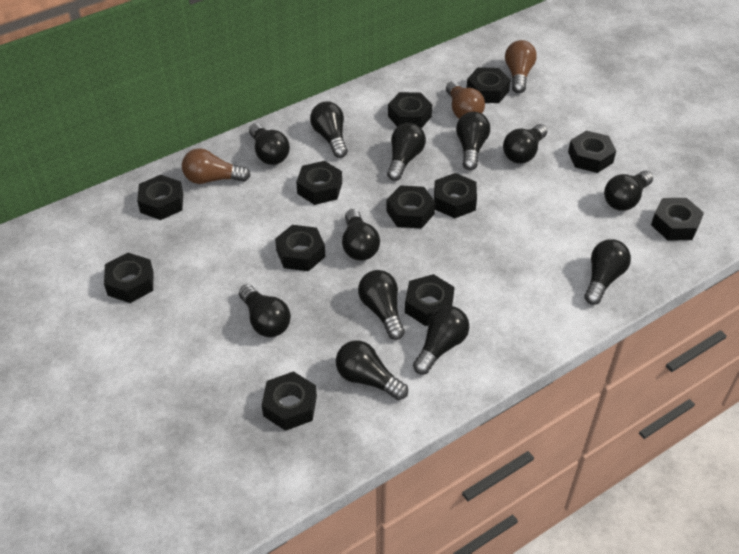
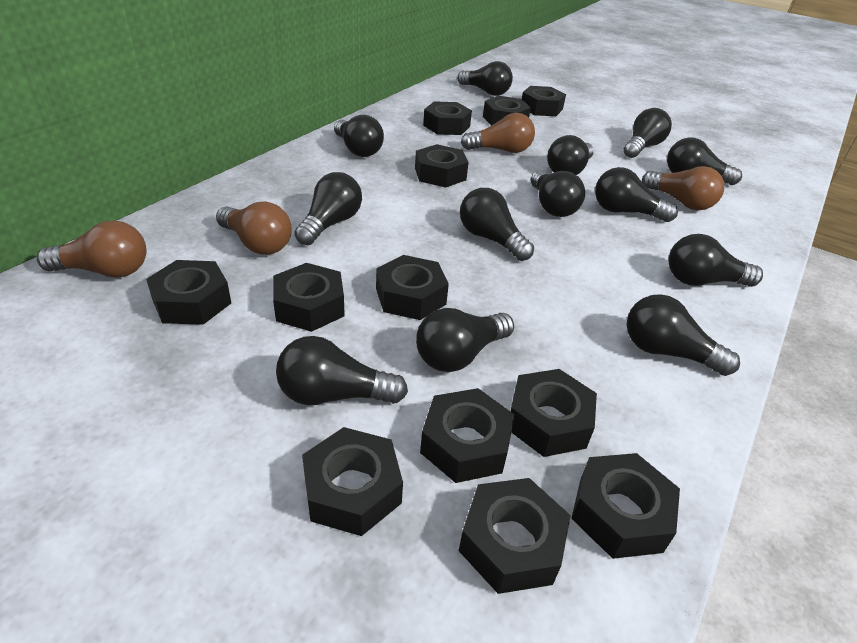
black light bulb: 12 -> 13
brown light bulb: 3 -> 4

